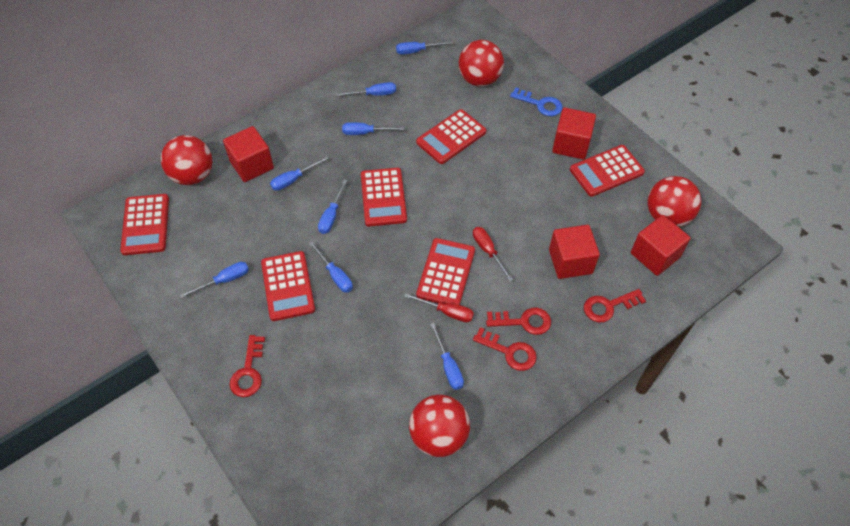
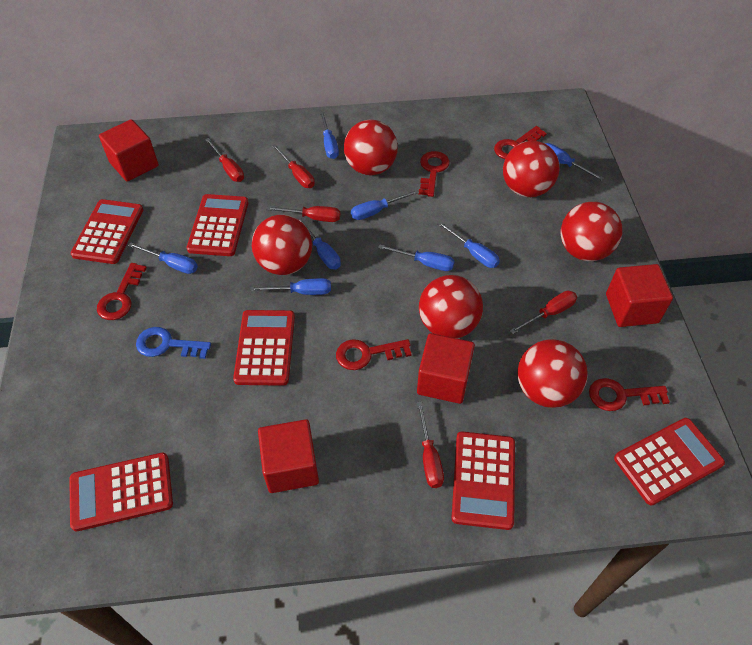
red ball: 4 -> 6
red key: 4 -> 5
red screwdriver: 2 -> 5

